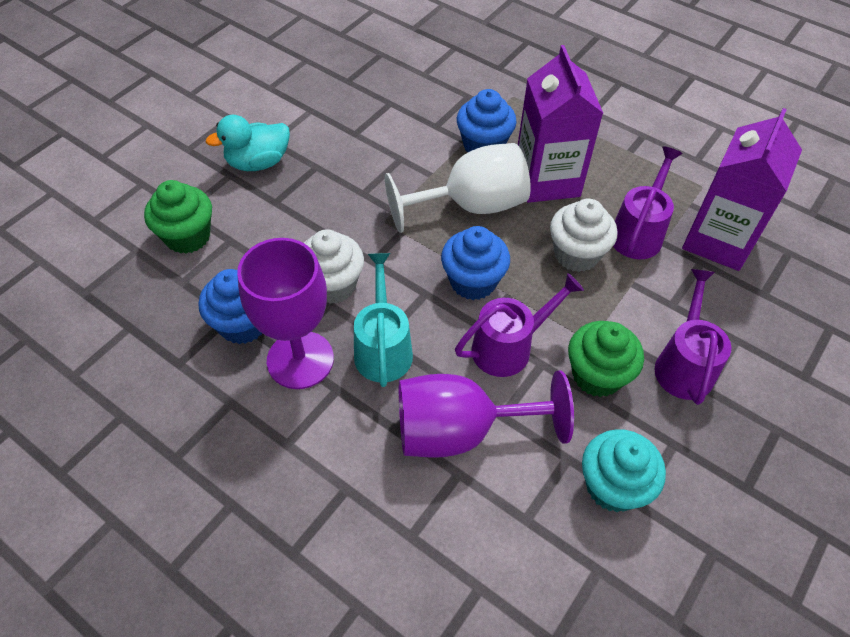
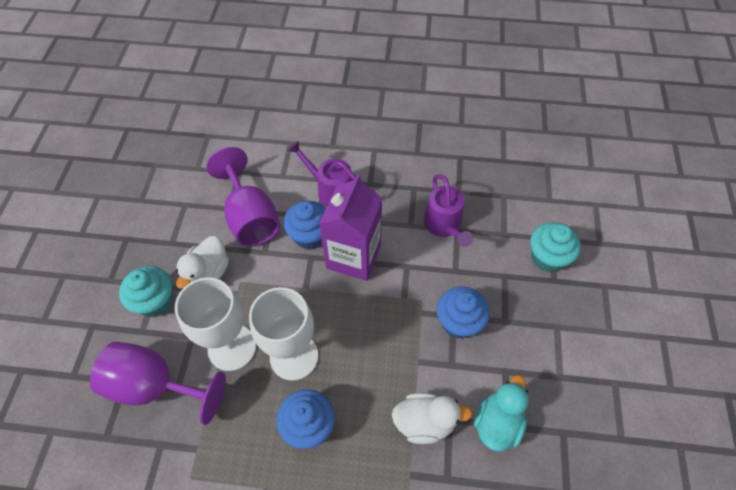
green cupcake: 2 -> 0
purple carton: 2 -> 1
purple watering can: 3 -> 2
turquoise cupcake: 1 -> 2
turquoise watering can: 1 -> 0
white cupcake: 2 -> 0
white duck: 0 -> 2
white goblet: 1 -> 2

